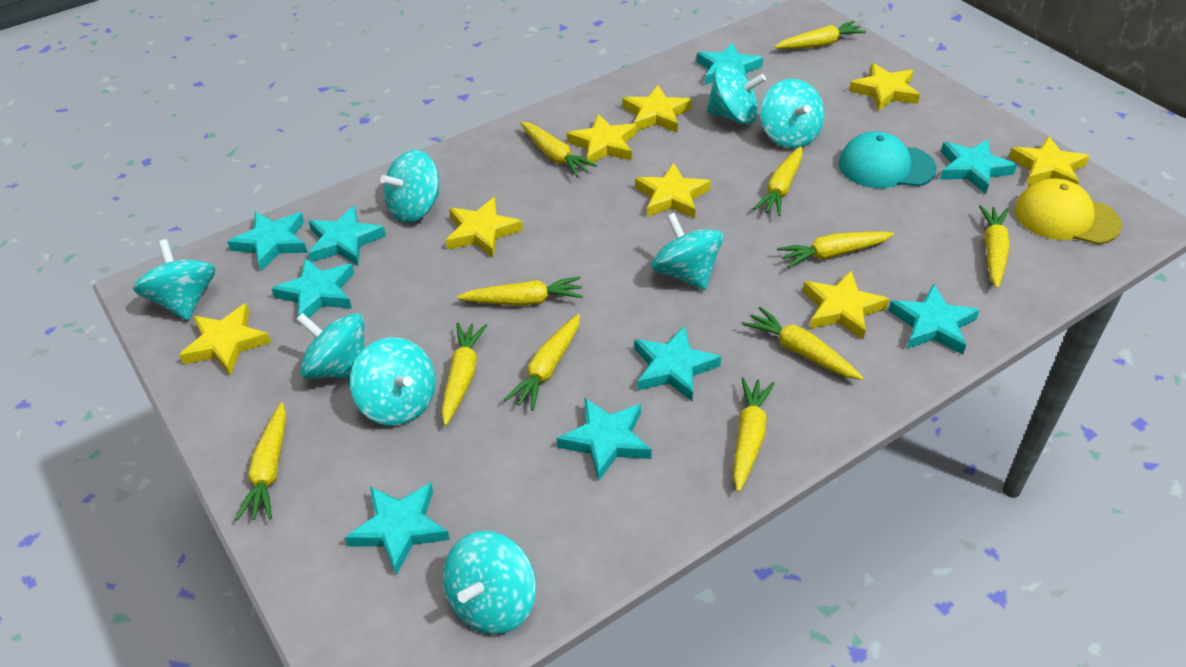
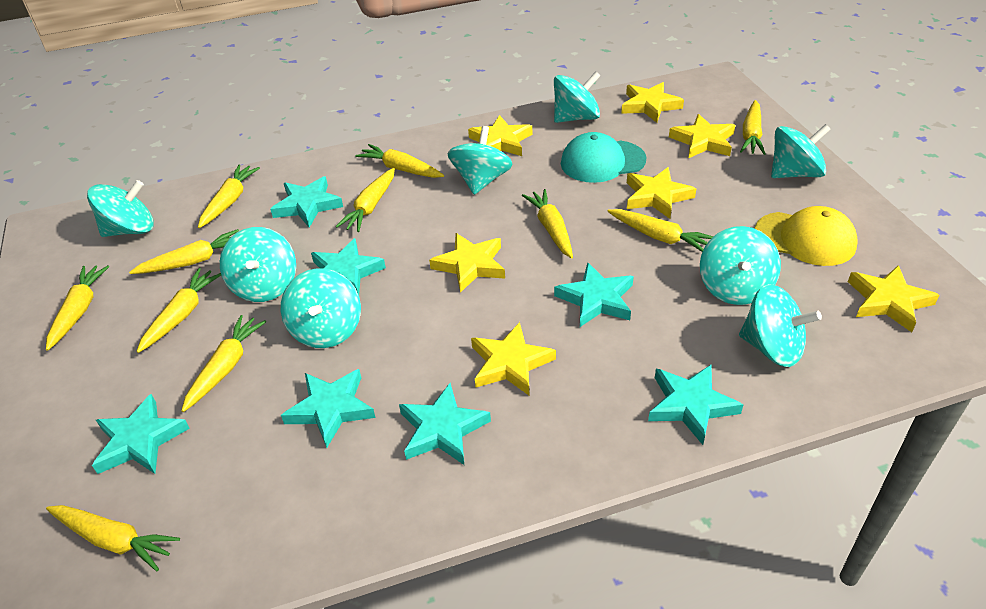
turquoise star: 9 -> 7
yellow star: 8 -> 7

